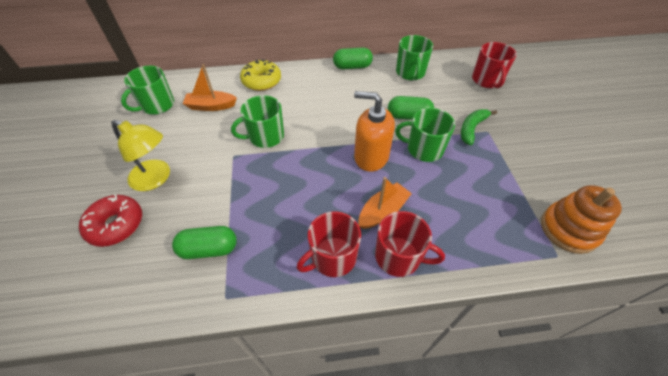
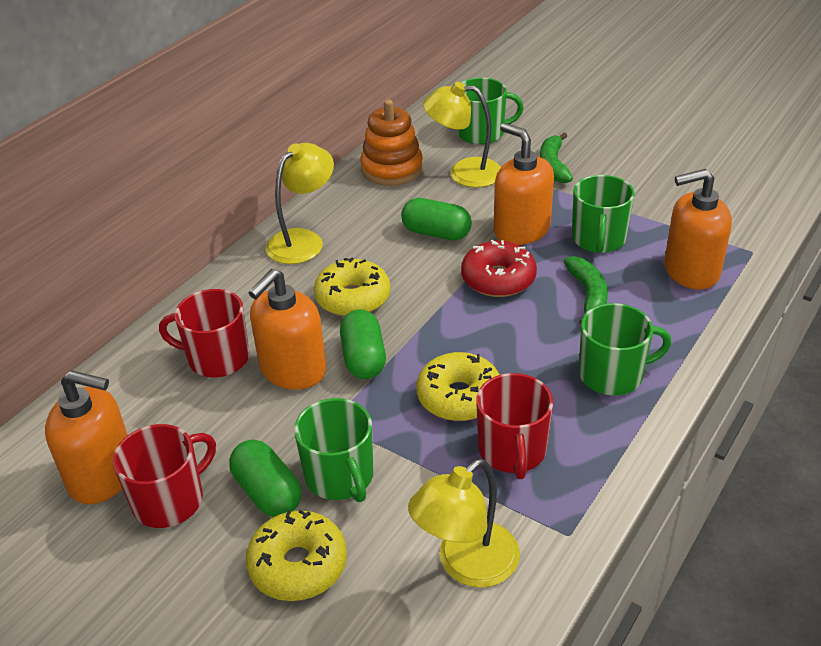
green banana: 1 -> 2
orange boat: 2 -> 0
orange soap dispenser: 1 -> 4
yellow donut: 1 -> 3
yellow lamp: 1 -> 3

